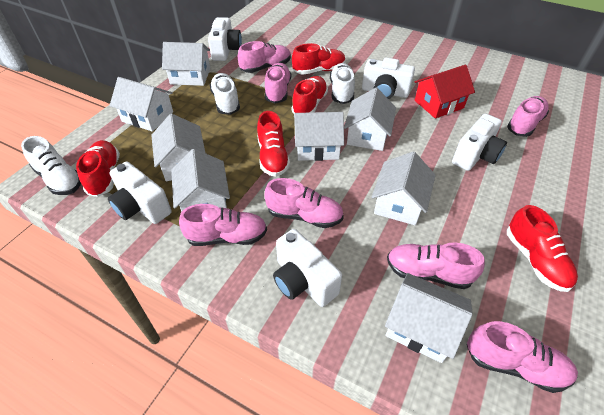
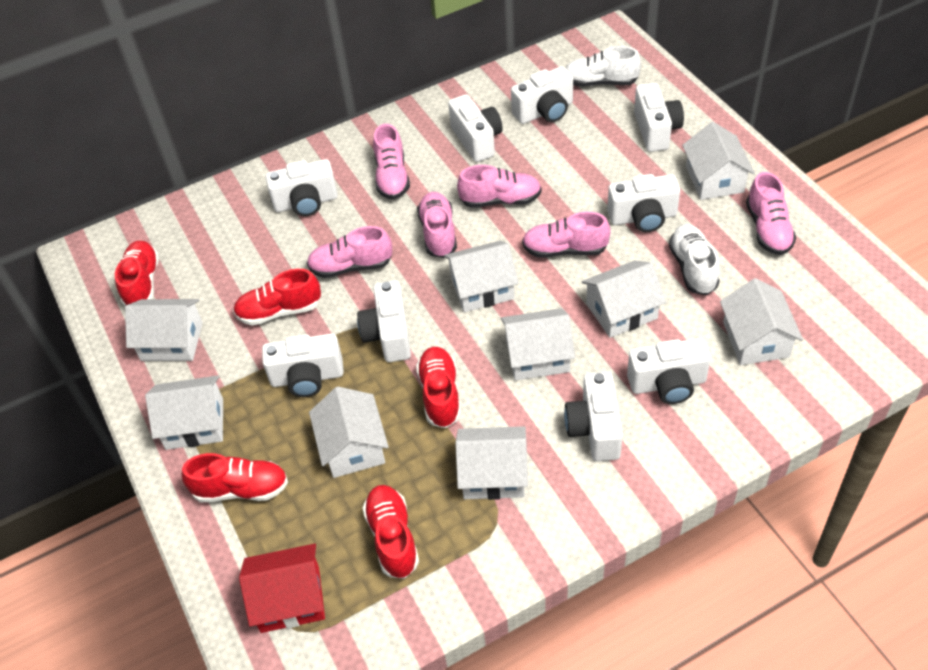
pink shoe: 7 -> 6
white camera: 5 -> 9
white house: 8 -> 9
white shoe: 3 -> 2

